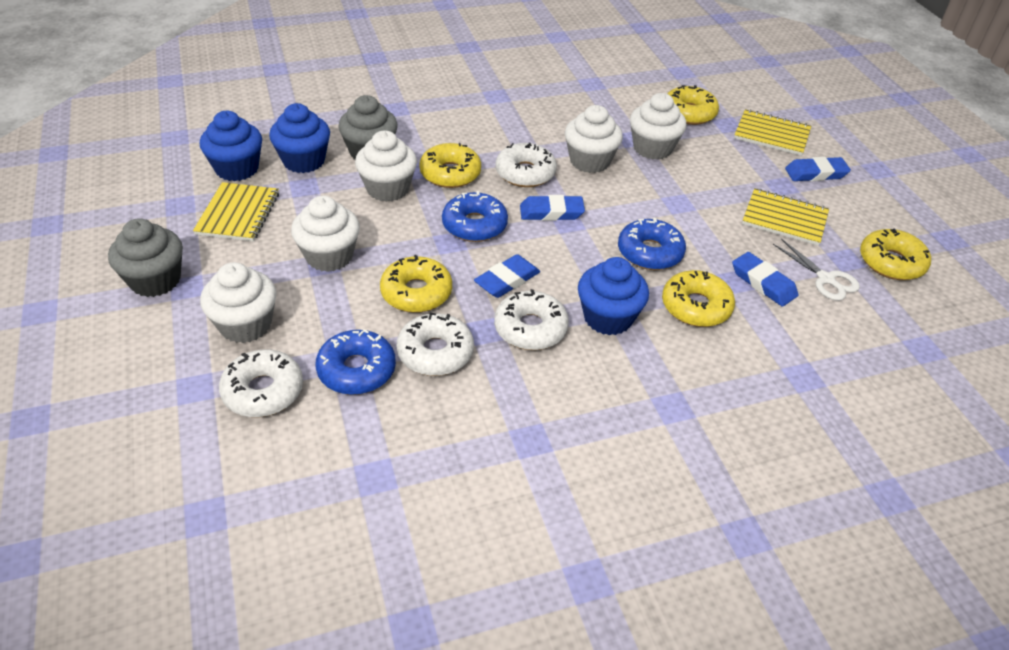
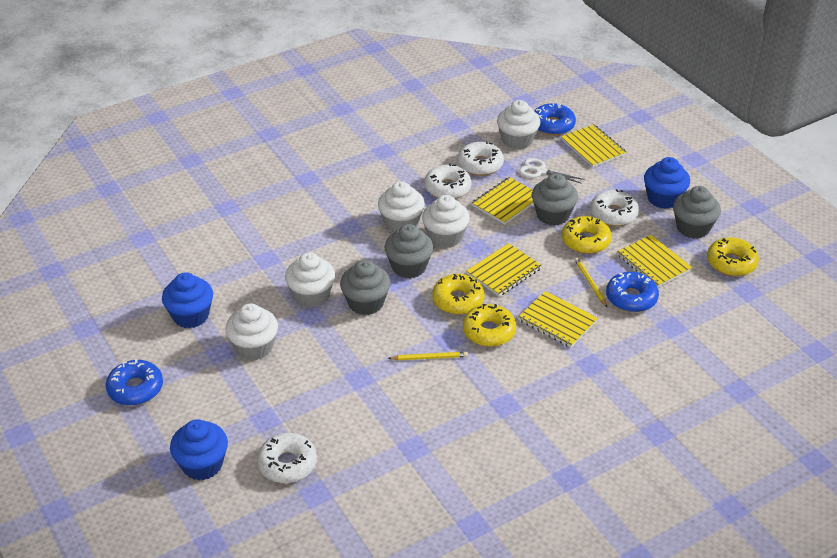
blue eraser: 4 -> 0
grey cupcake: 2 -> 4
yellow donut: 5 -> 4
yellow notebook: 3 -> 5
yellow pencil: 0 -> 2

